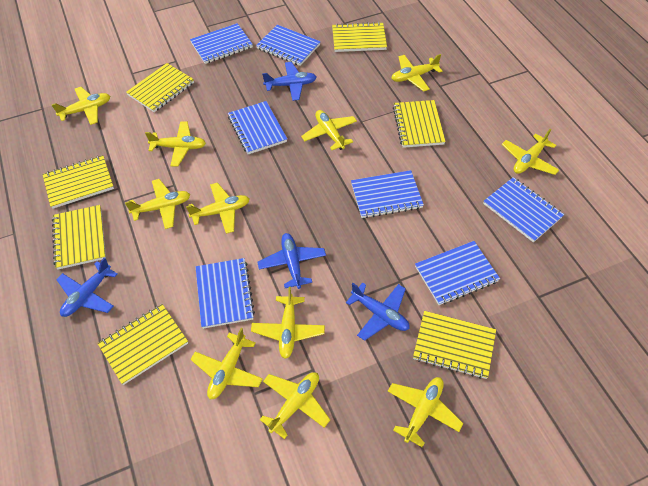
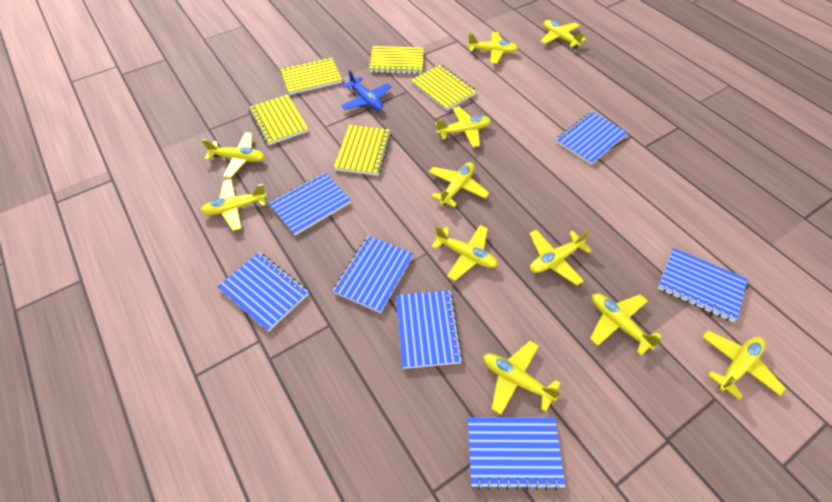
blue plane: 4 -> 1
yellow notebook: 7 -> 5

